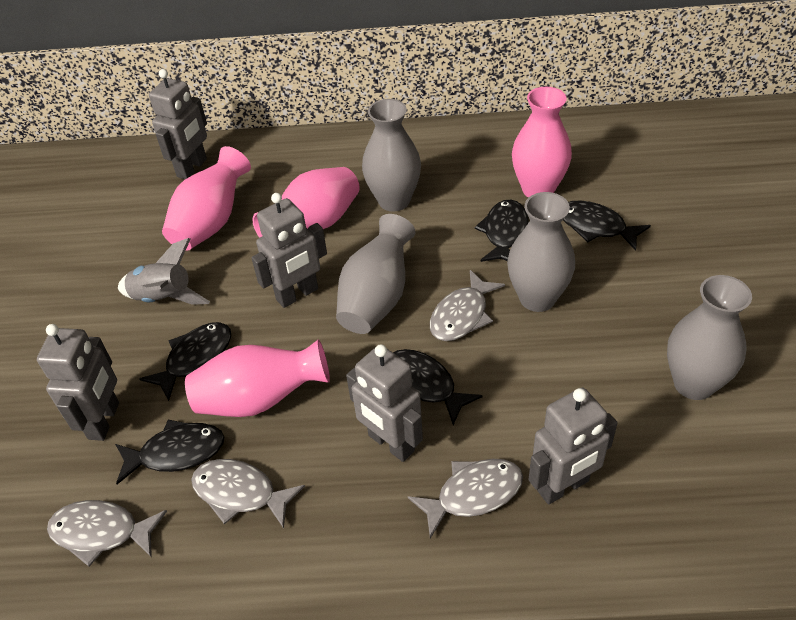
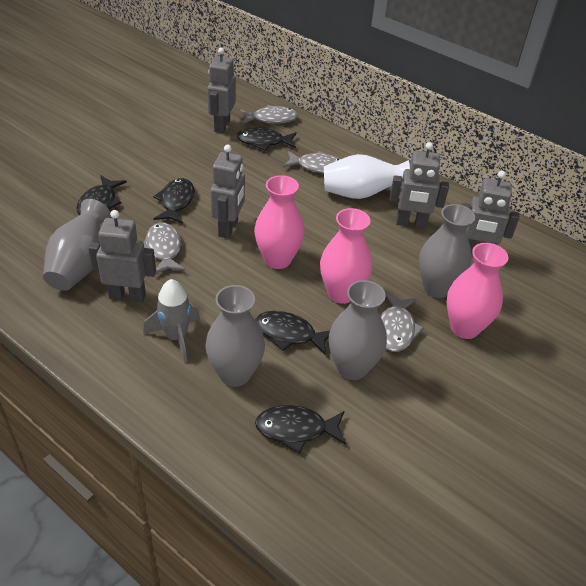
pink vase: 4 -> 3
white vase: 0 -> 1

